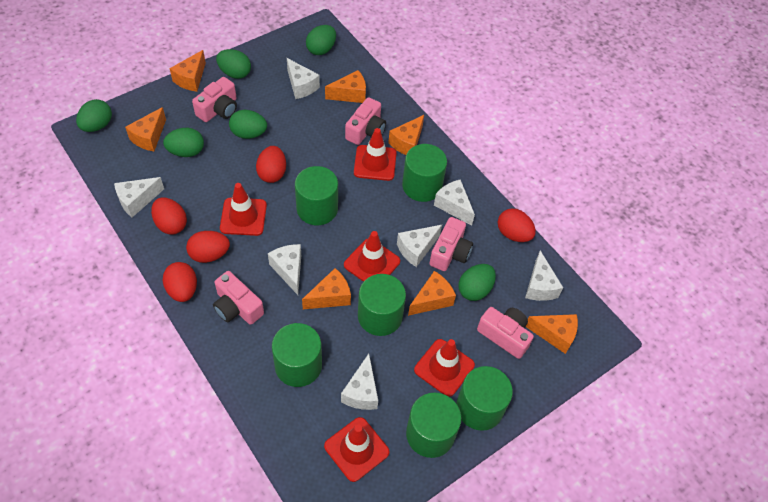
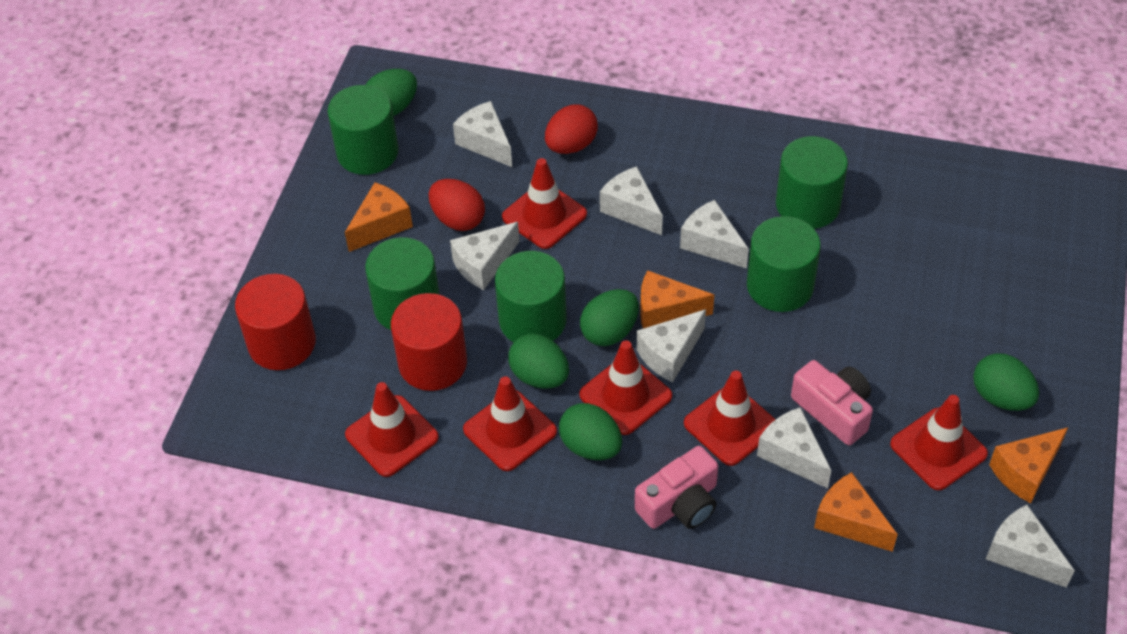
green cylinder: 6 -> 5
green egg: 6 -> 5
orange cheese: 7 -> 4
pink camera: 5 -> 2
red cylinder: 0 -> 2
red egg: 5 -> 2
red traffic cone: 5 -> 6

